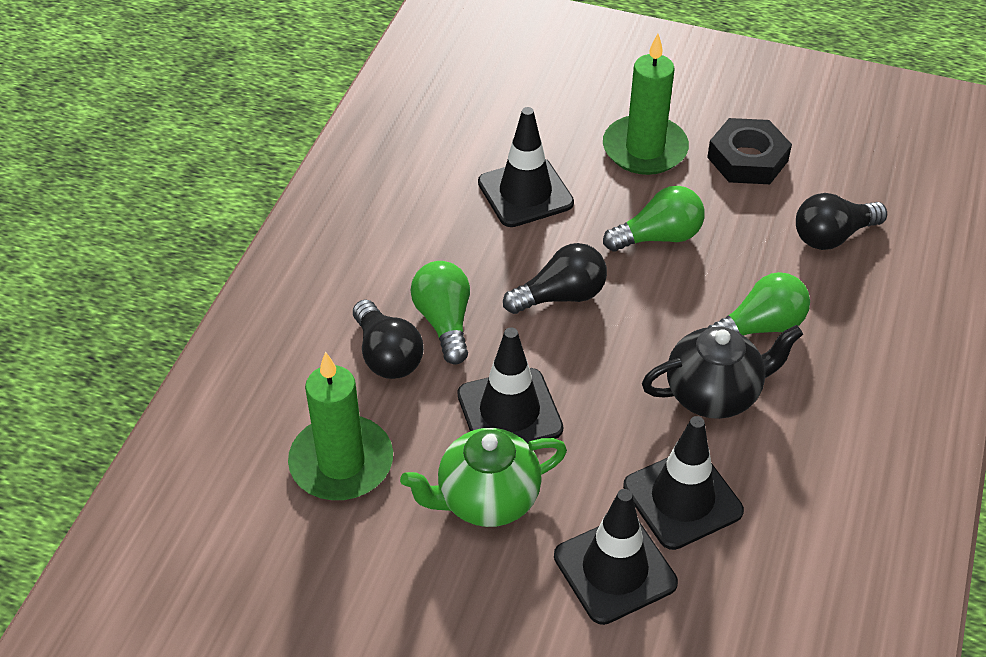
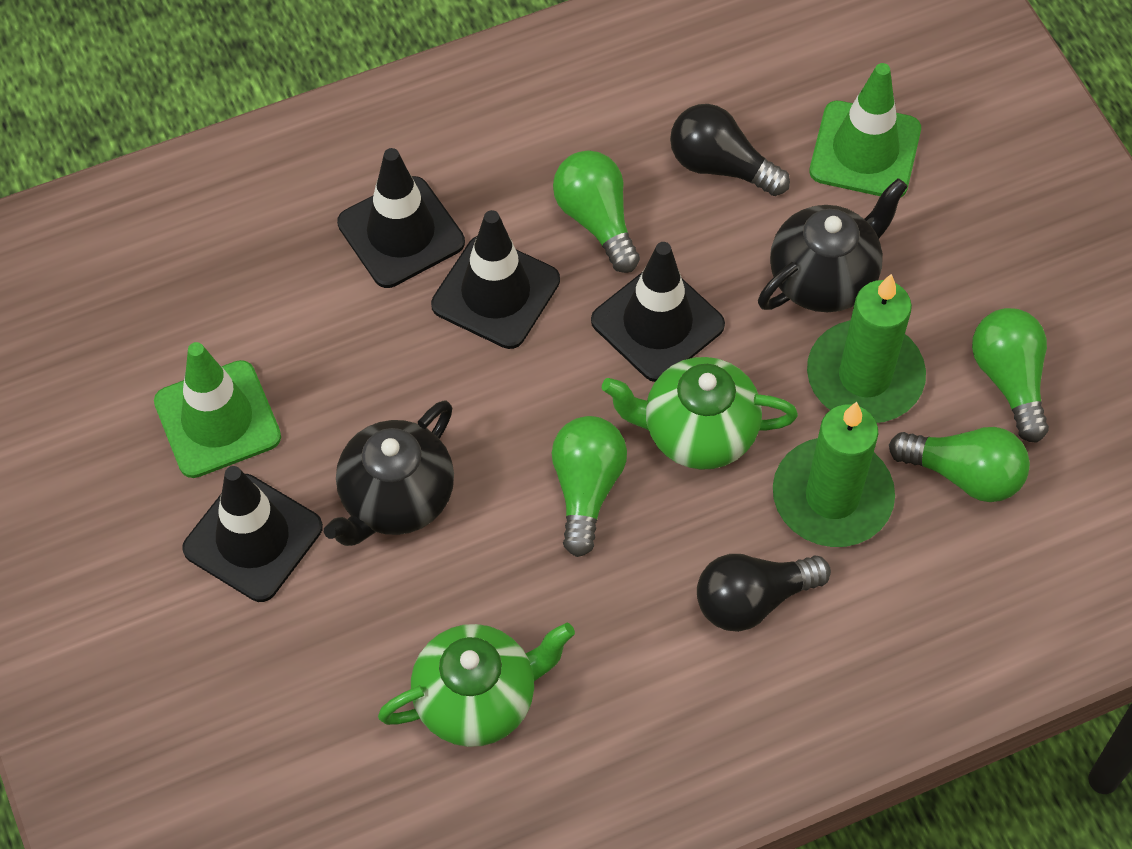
black light bulb: 3 -> 2
black nut: 1 -> 0
black teapot: 1 -> 2
green light bulb: 3 -> 4
green teapot: 1 -> 2
green traffic cone: 0 -> 2

